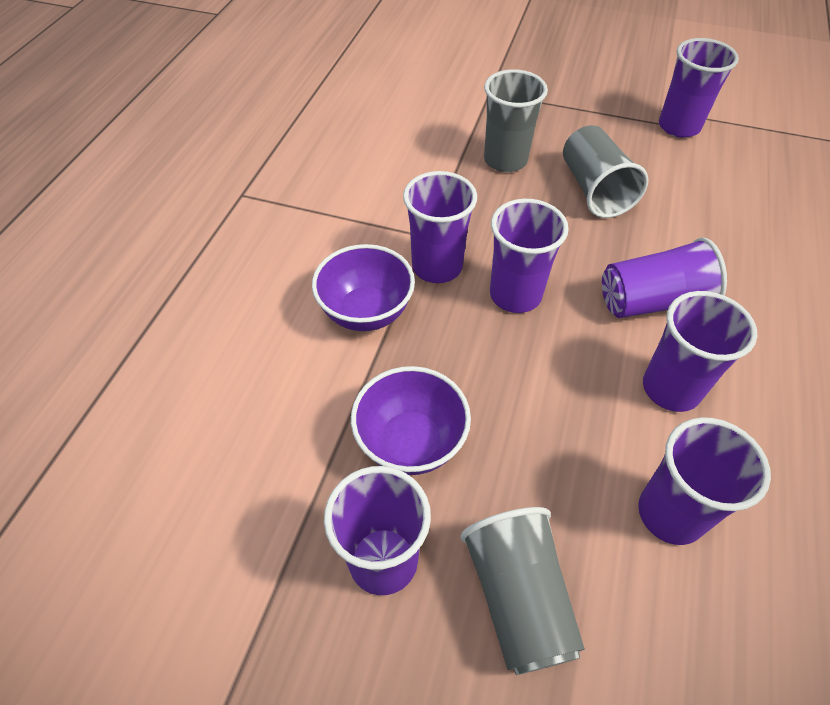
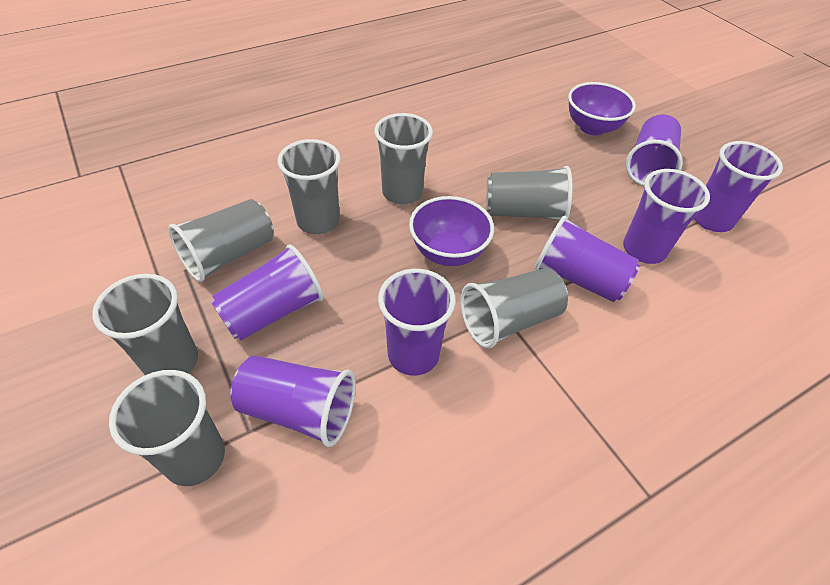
grey cup: 3 -> 7

